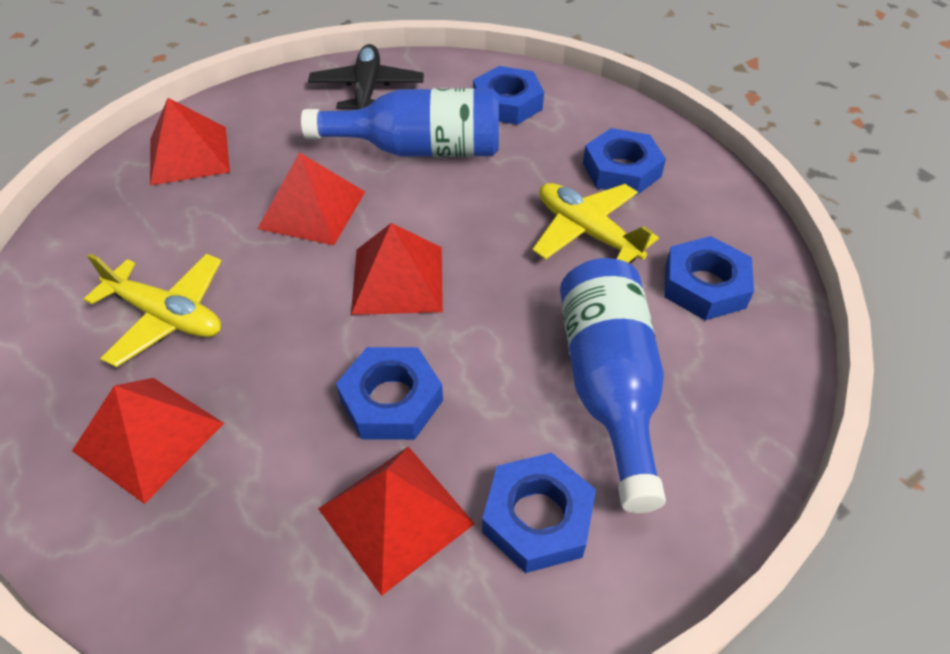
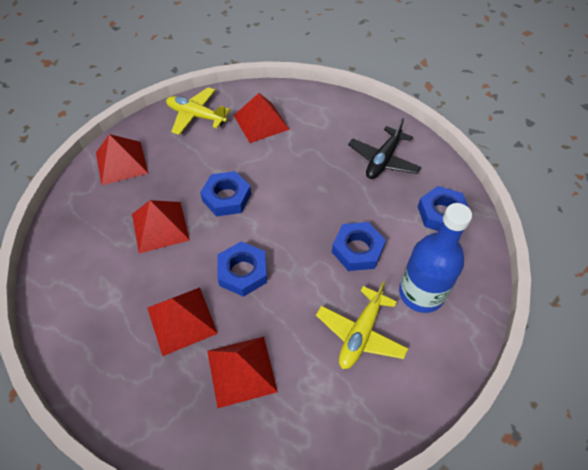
blue bottle: 2 -> 1
blue nut: 5 -> 4

